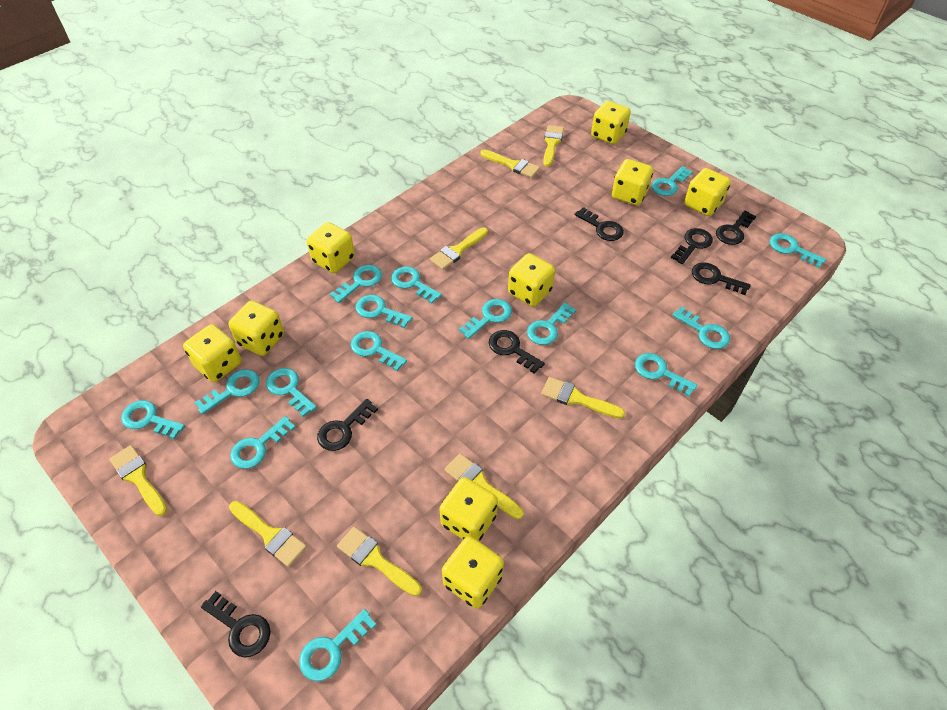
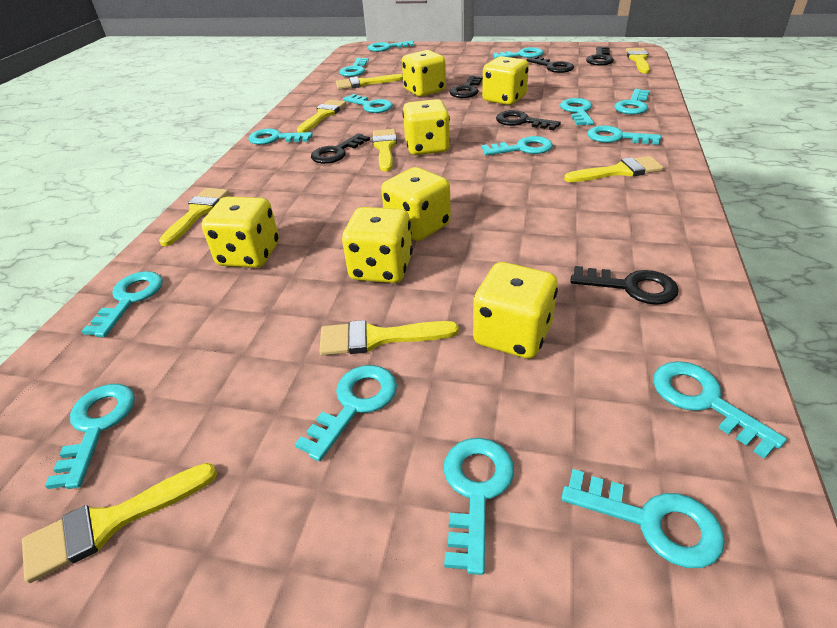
black key: 7 -> 6
yellow dice: 9 -> 7

